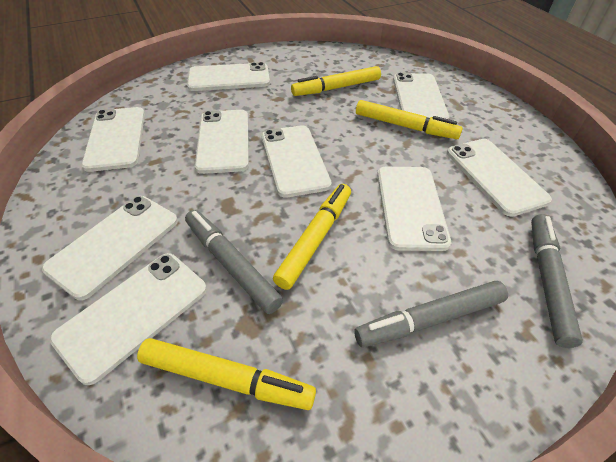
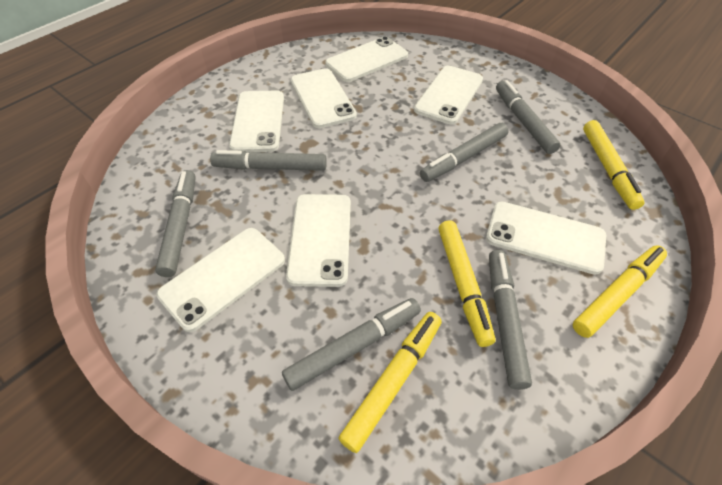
grey marker: 3 -> 6
white phone: 9 -> 7

